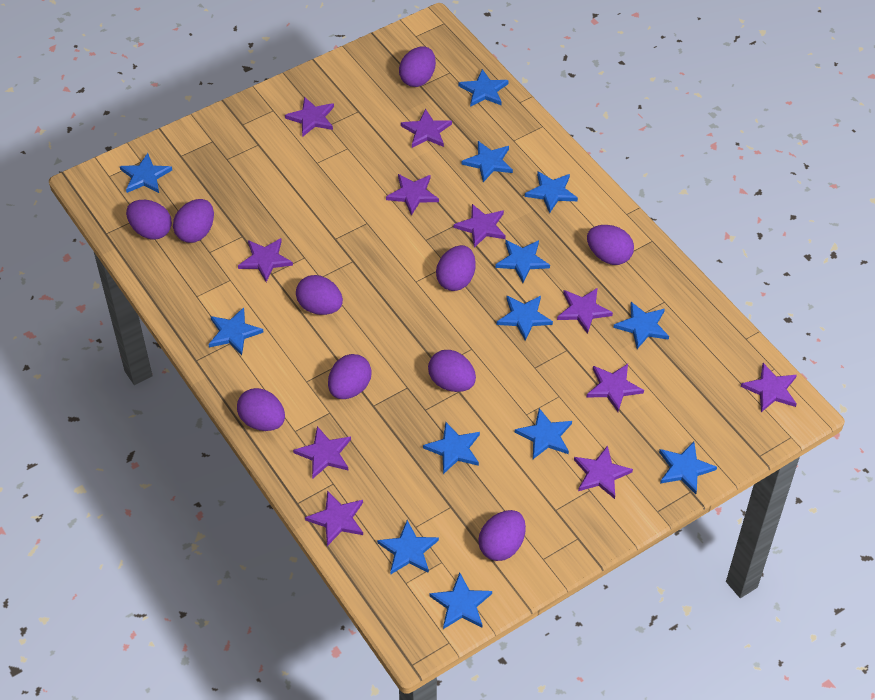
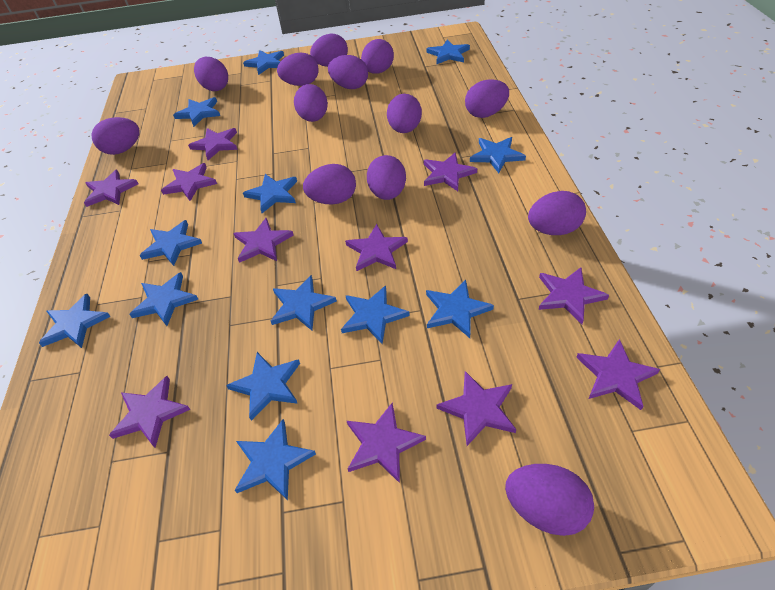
purple egg: 10 -> 13

